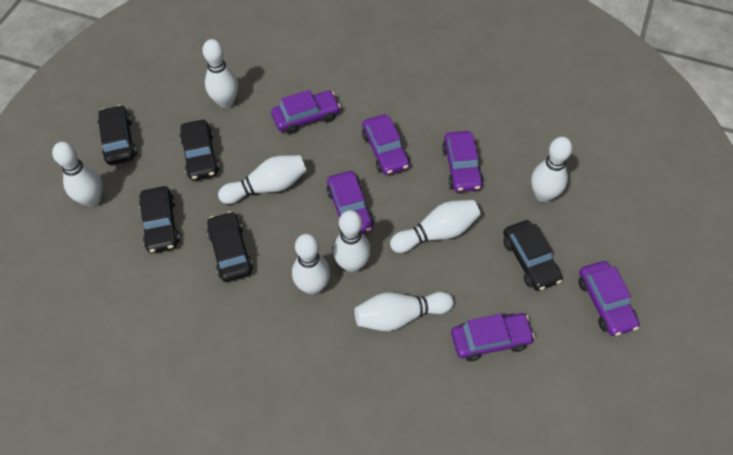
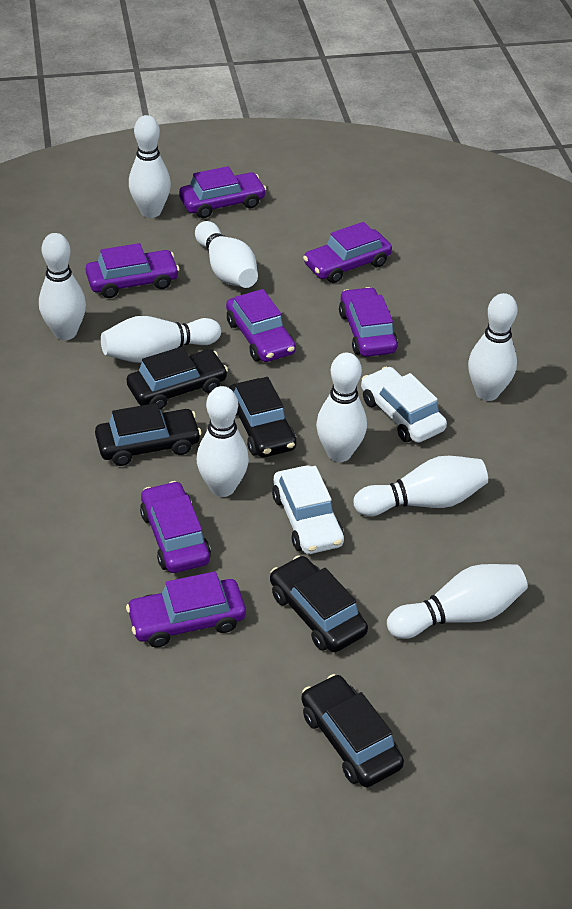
purple car: 6 -> 7
white bowling pin: 8 -> 9
white car: 0 -> 2

